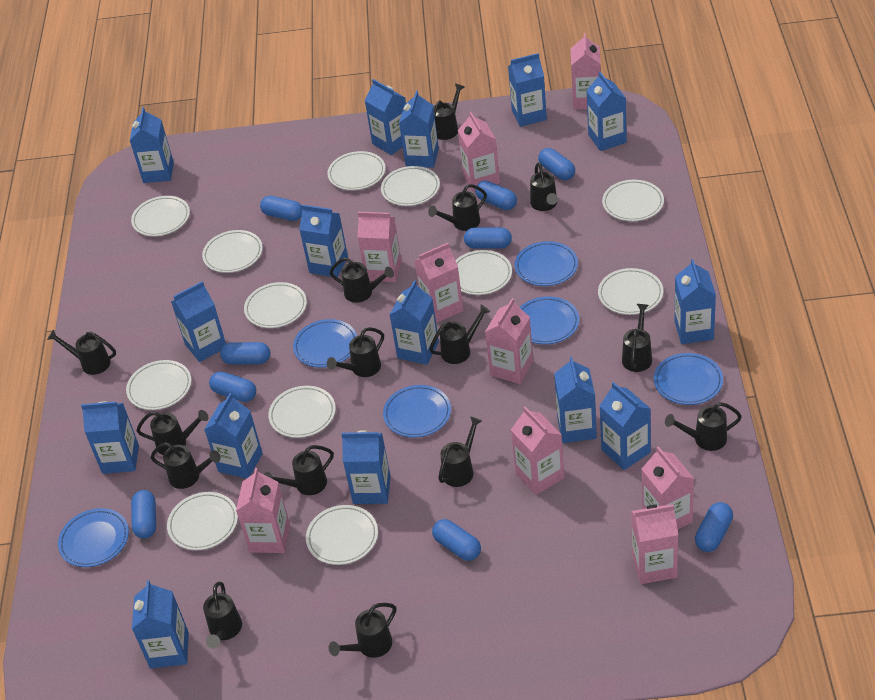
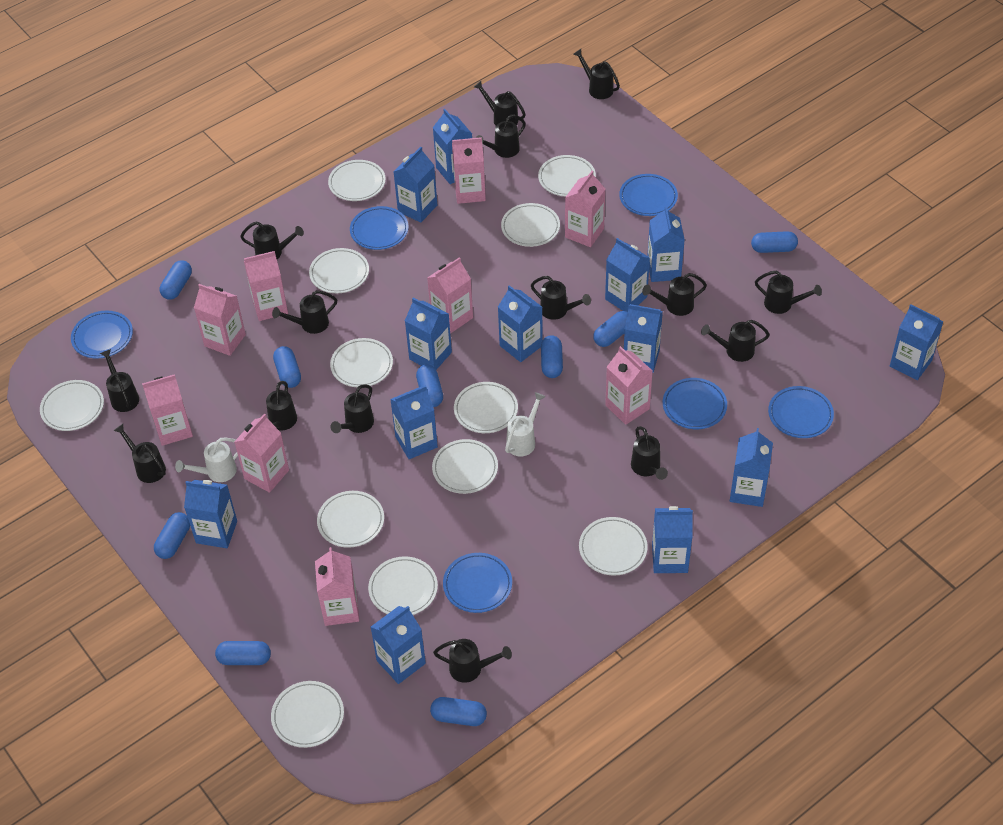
blue carton: 15 -> 13
white watering can: 0 -> 2

